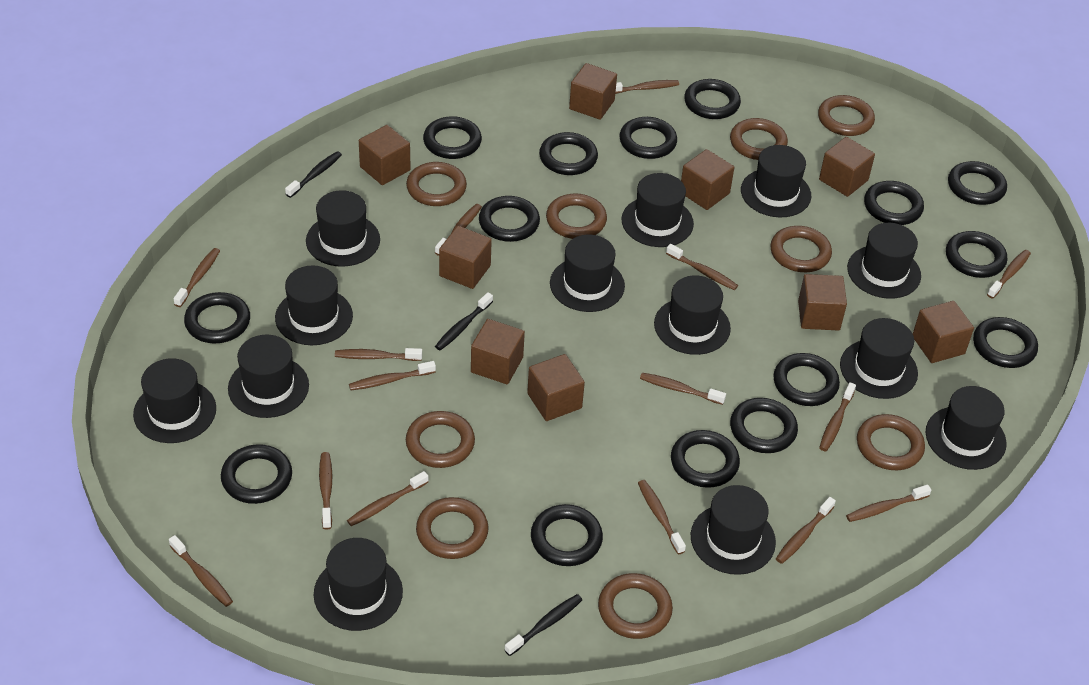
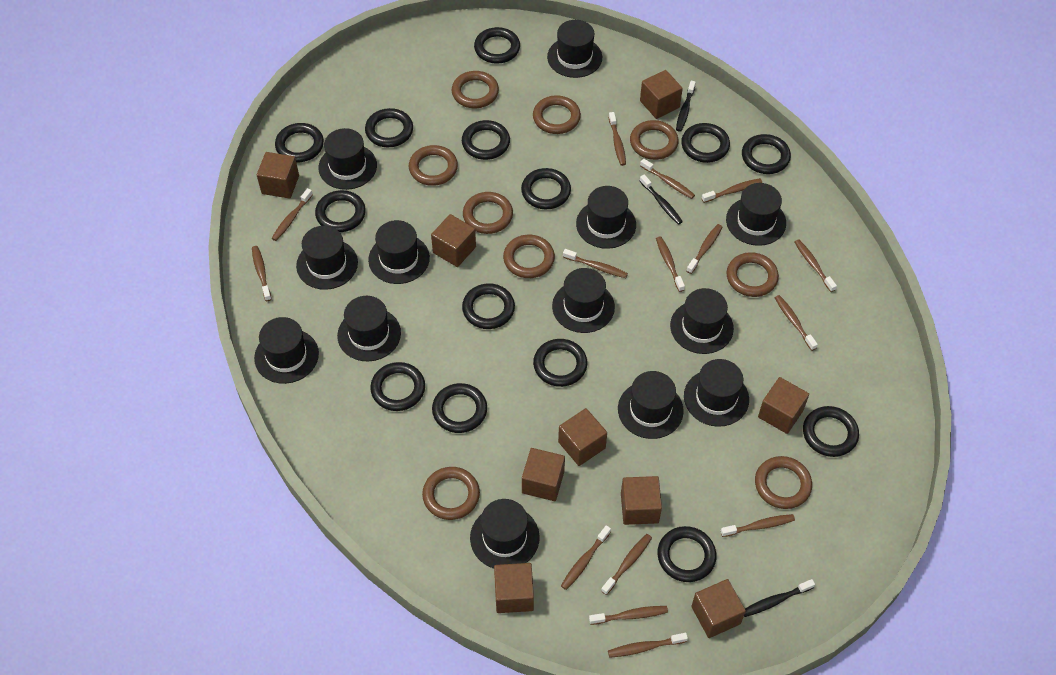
black ring: 15 -> 14

